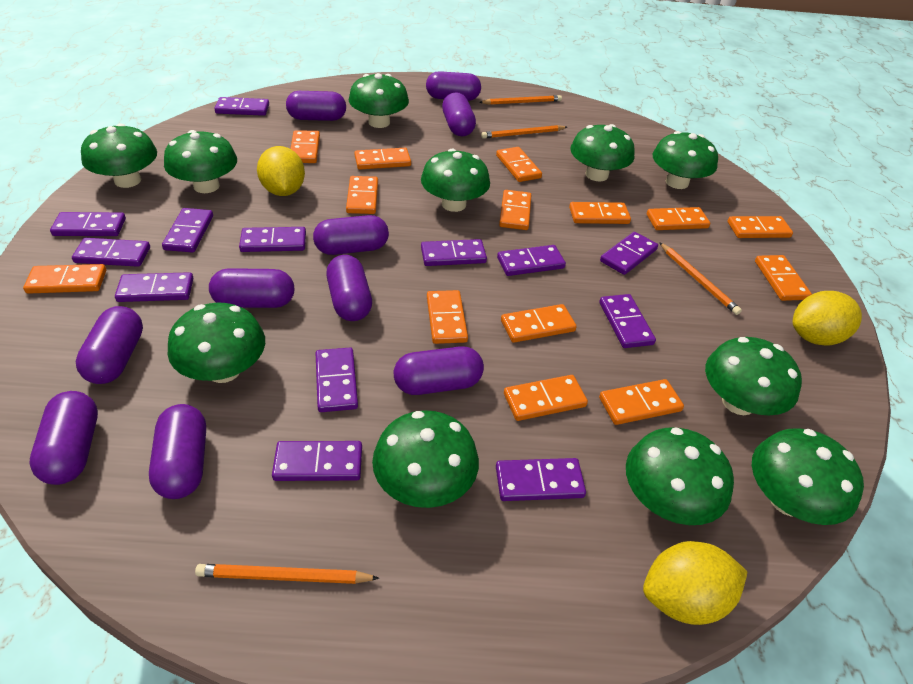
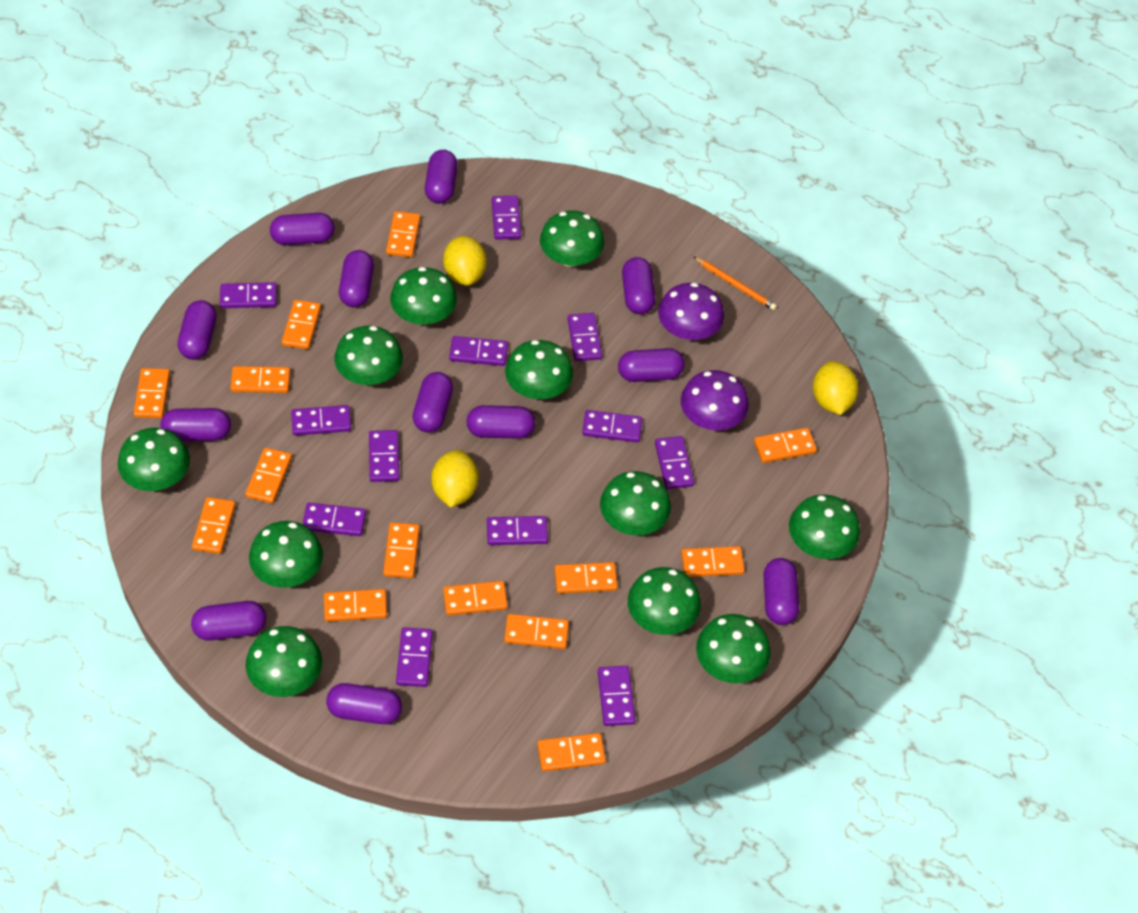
orange pencil: 4 -> 1
purple capsule: 10 -> 12
purple domino: 13 -> 12
purple mushroom: 0 -> 2

